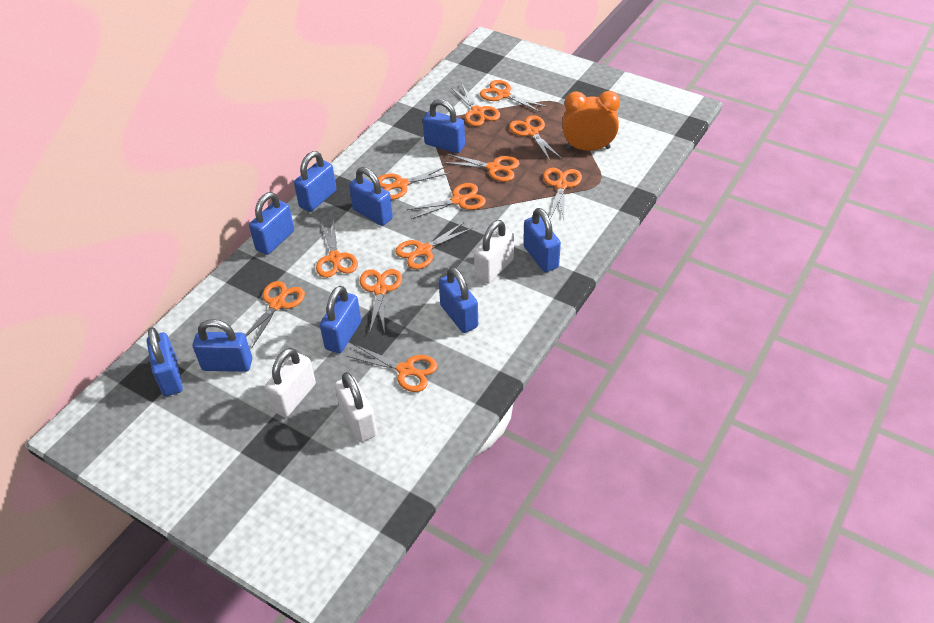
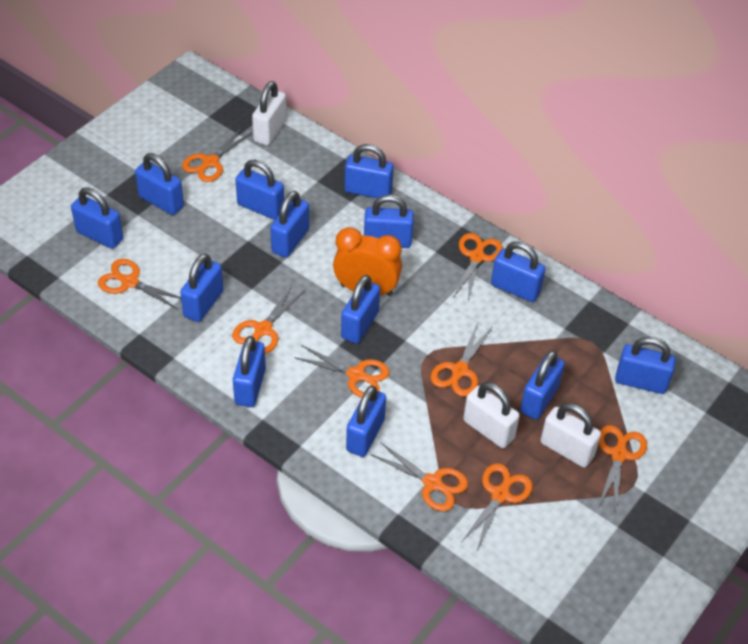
blue padlock: 9 -> 13
orange scissors: 12 -> 9

